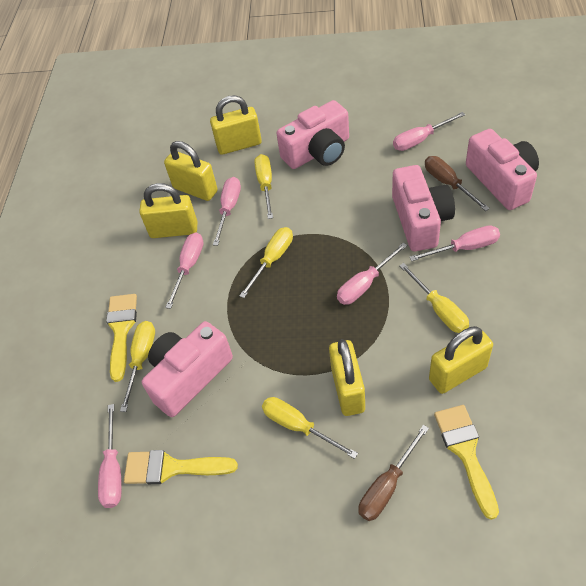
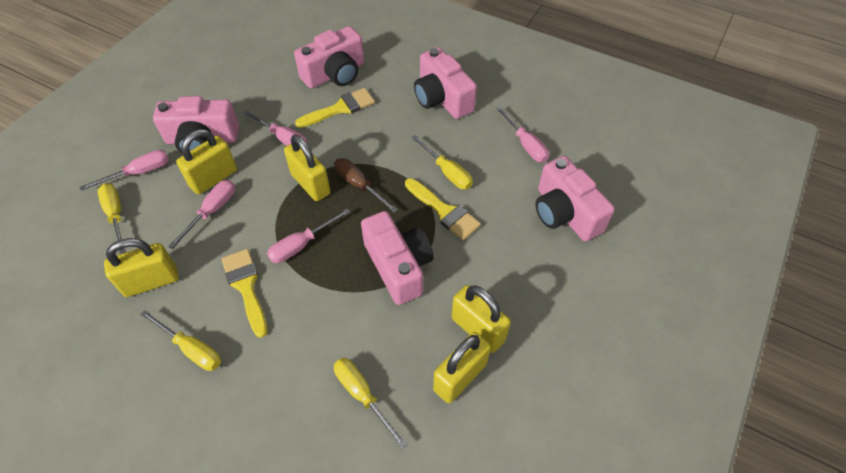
brown screwdriver: 2 -> 1
pink camera: 4 -> 5
pink screwdriver: 6 -> 5
yellow screwdriver: 5 -> 4

